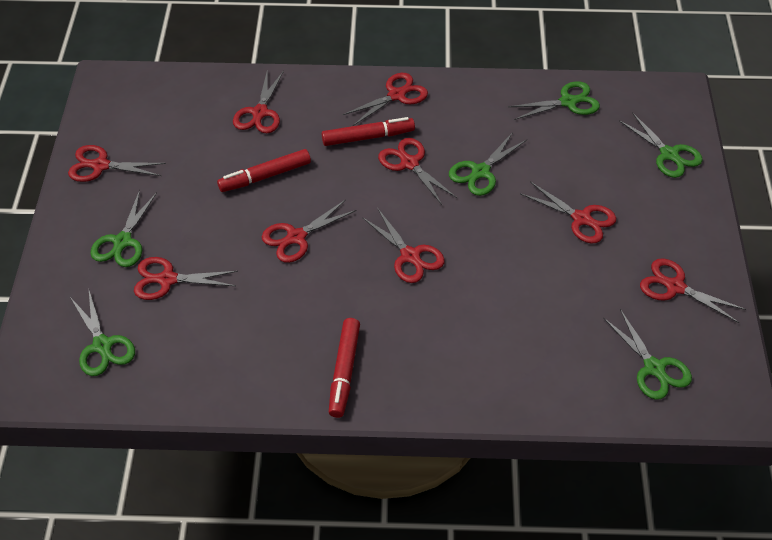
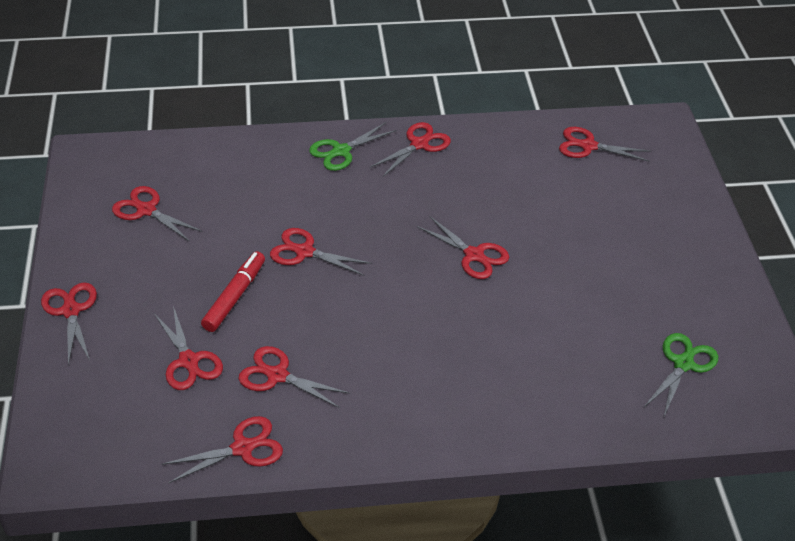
green scissors: 6 -> 2
red marker: 3 -> 1

